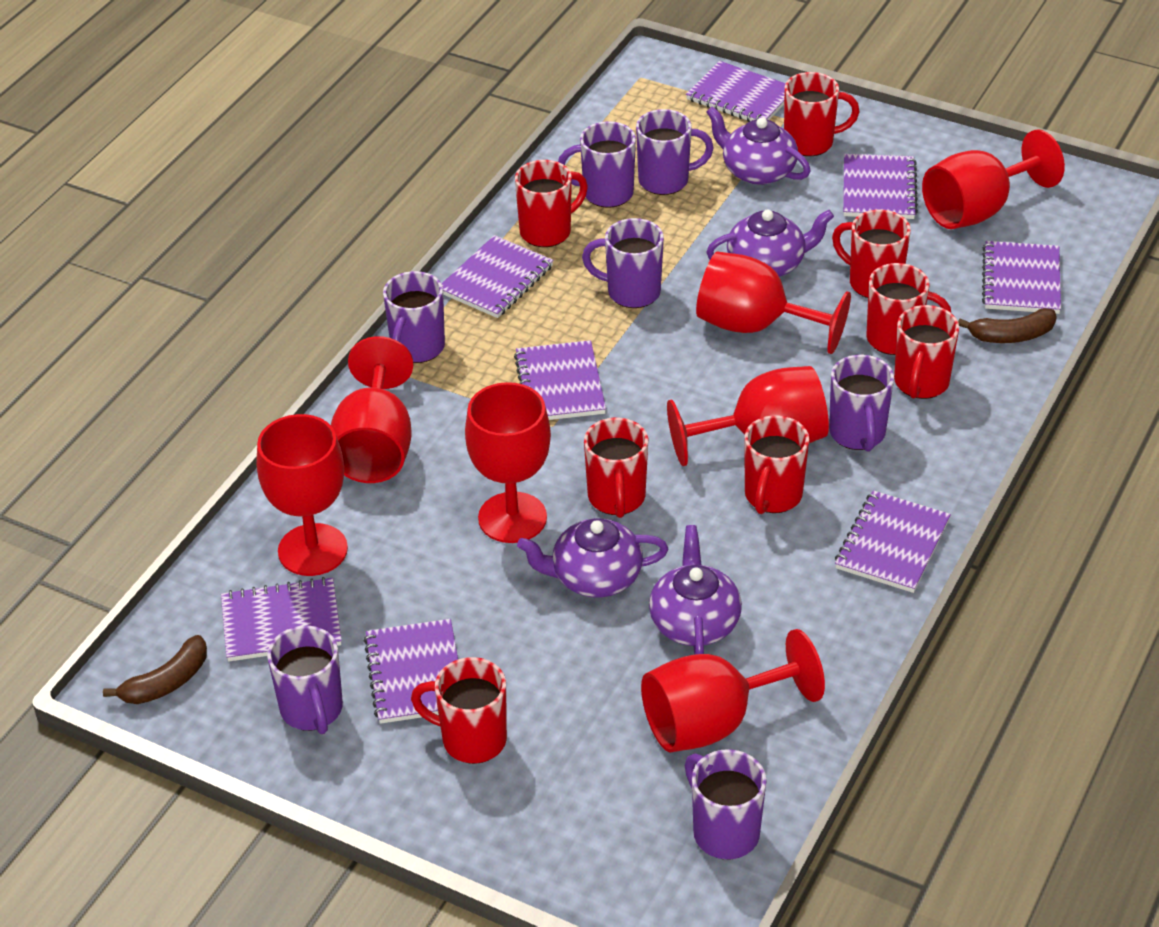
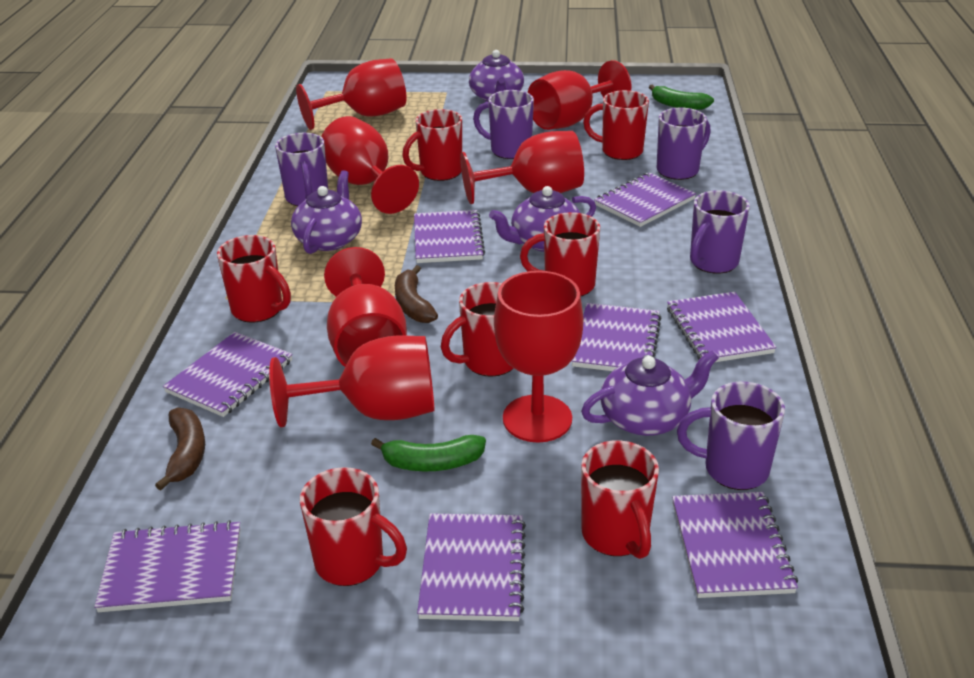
green banana: 0 -> 2
purple mug: 7 -> 5
red mug: 8 -> 7

